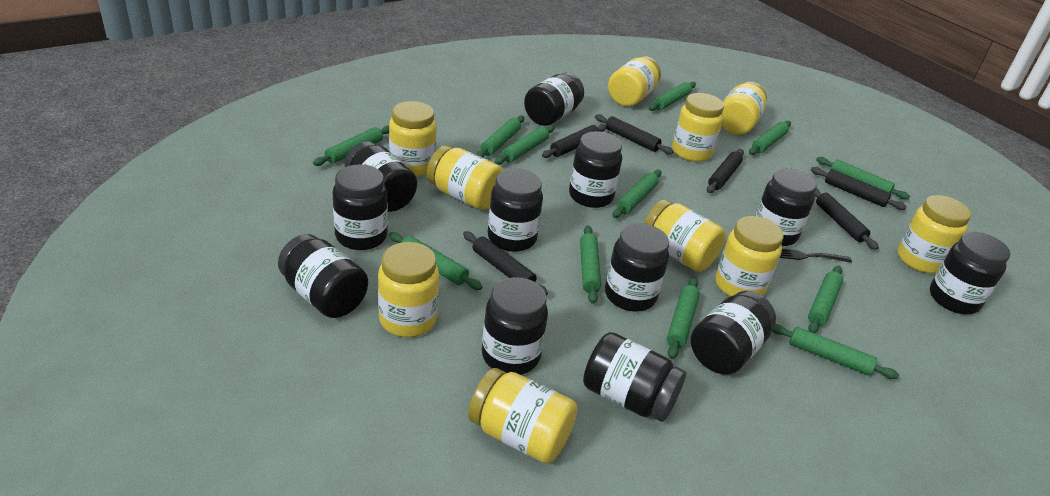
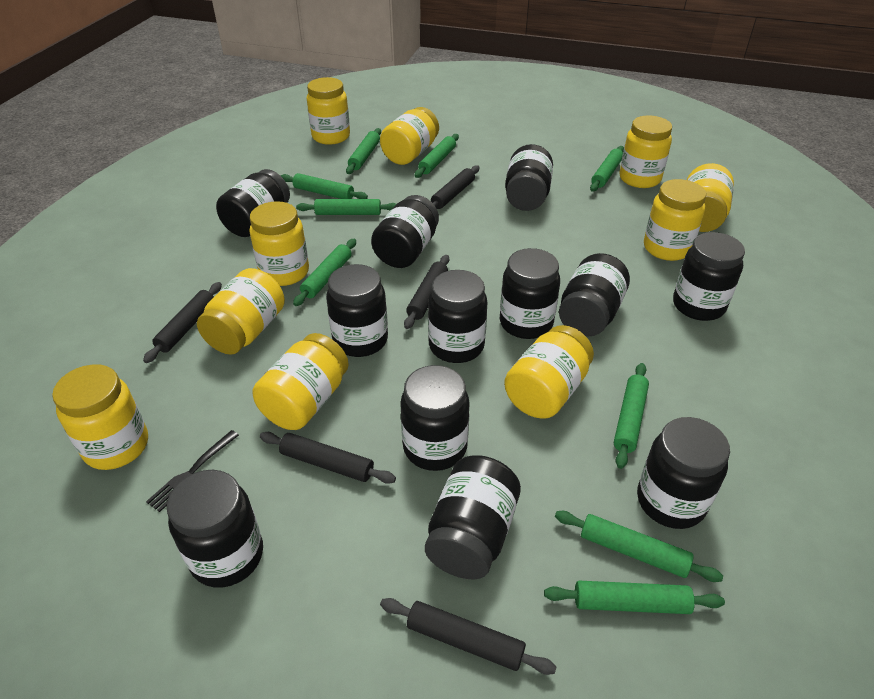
black rolling pin: 6 -> 5
green rolling pin: 12 -> 9

